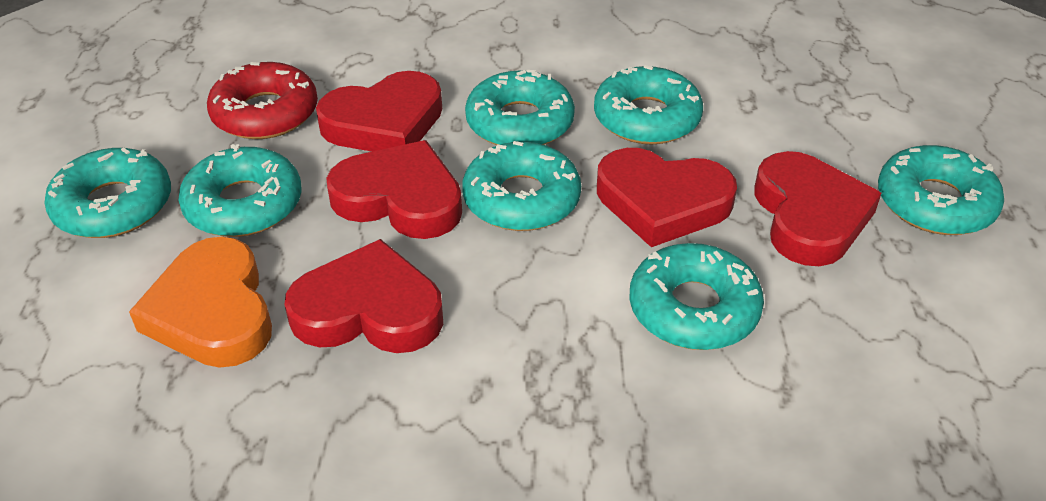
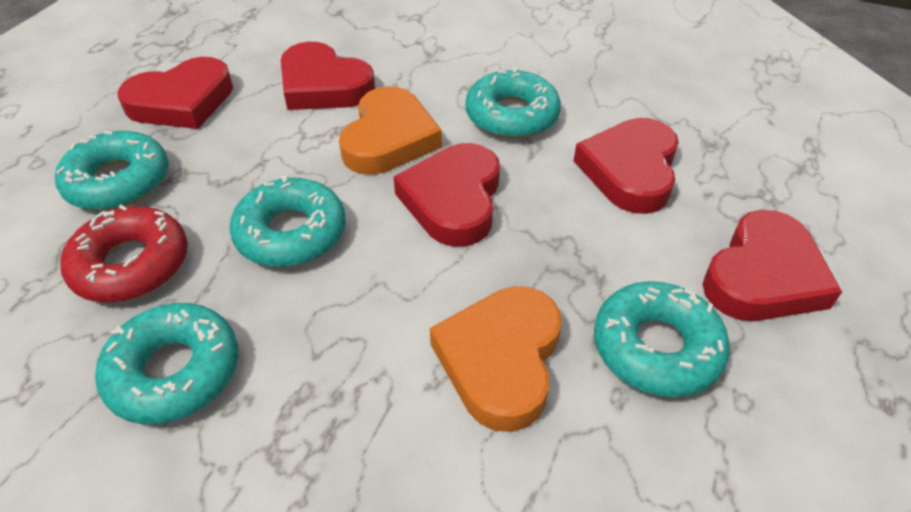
orange heart: 1 -> 2
turquoise donut: 7 -> 5

